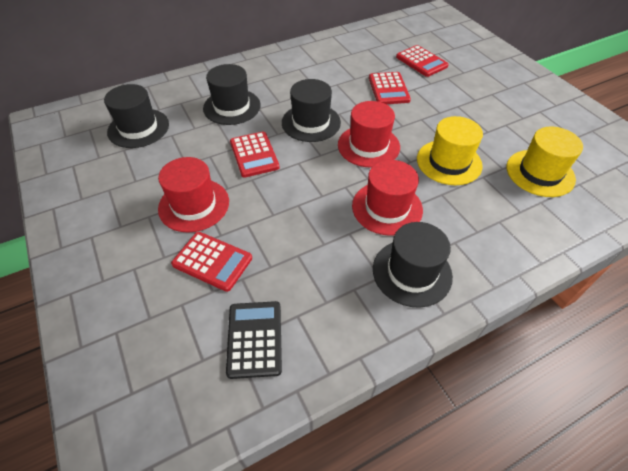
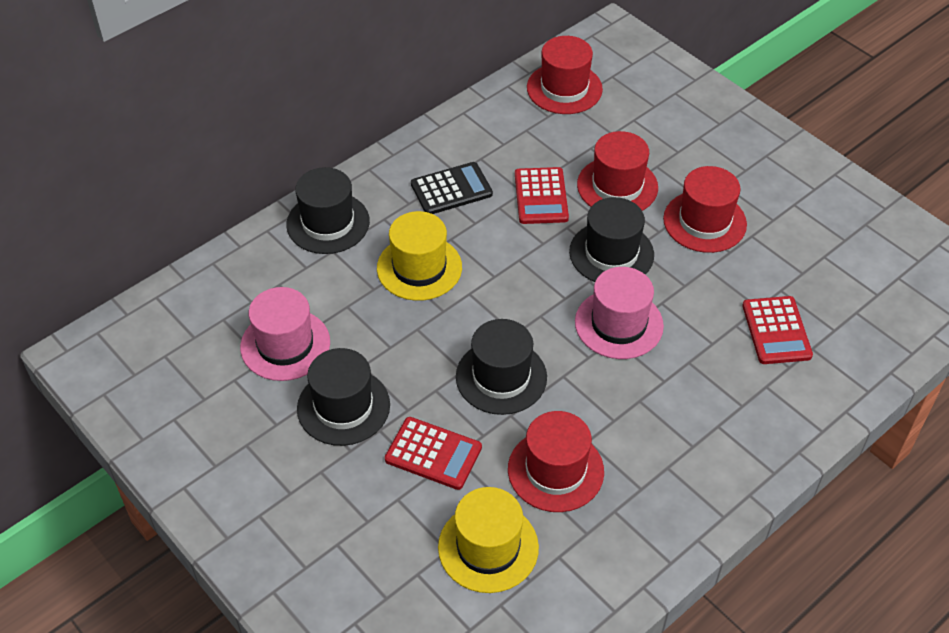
pink hat: 0 -> 2
red calculator: 4 -> 3
red hat: 3 -> 4

